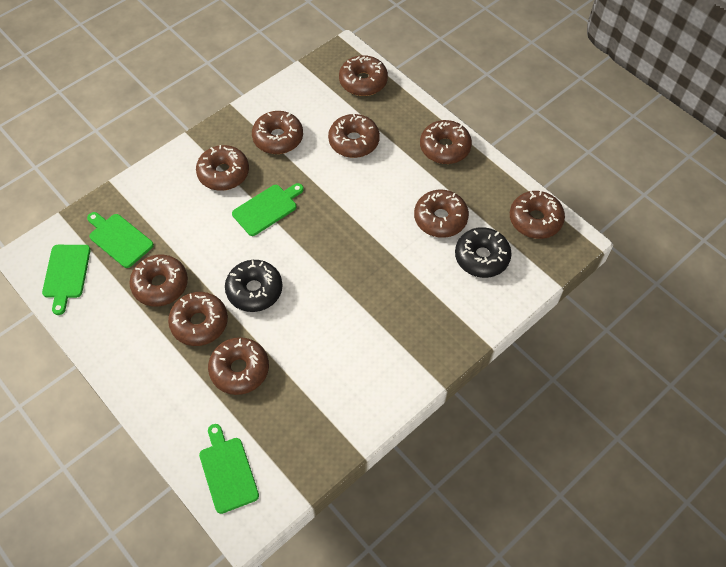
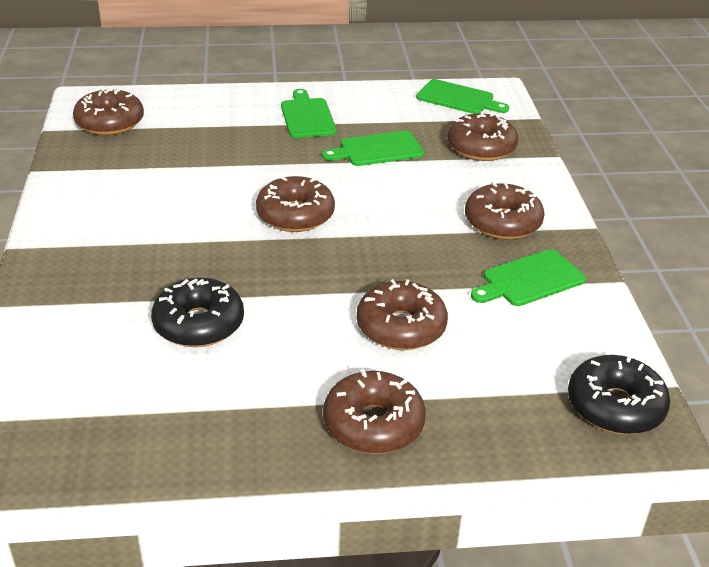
brown donut: 10 -> 6

